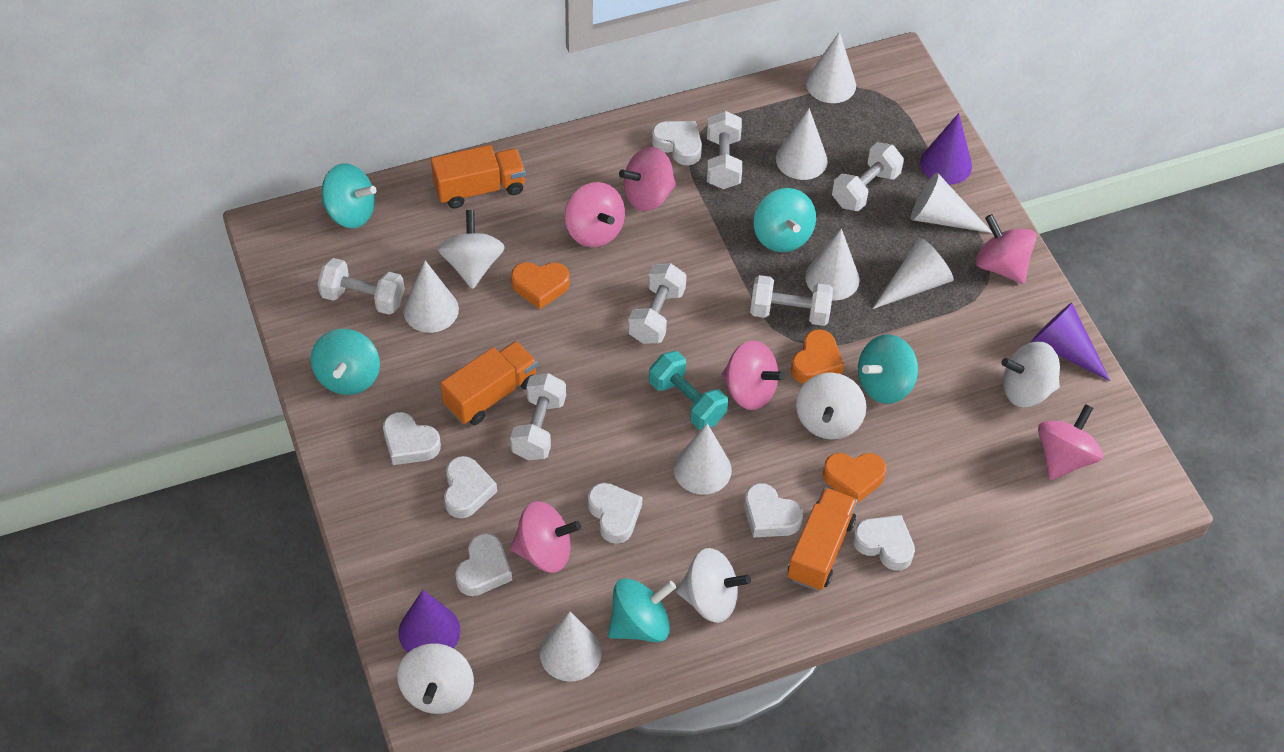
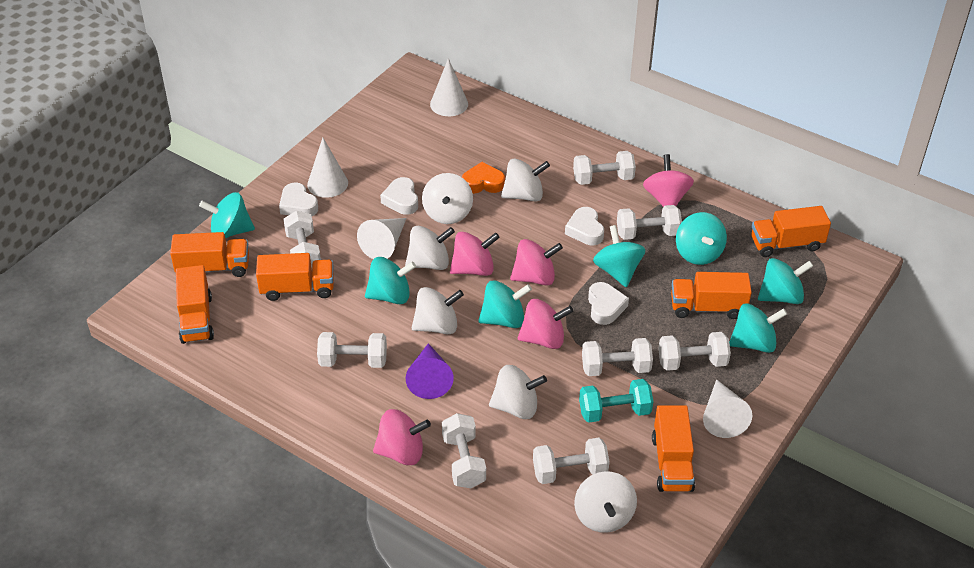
orange heart: 3 -> 1
orange truck: 3 -> 6
pink spinning top: 6 -> 5
purple cone: 3 -> 1
turquoise spinning top: 5 -> 7
white cone: 8 -> 4
white dumbbell: 6 -> 8
white heart: 7 -> 4
white spinning top: 5 -> 6

